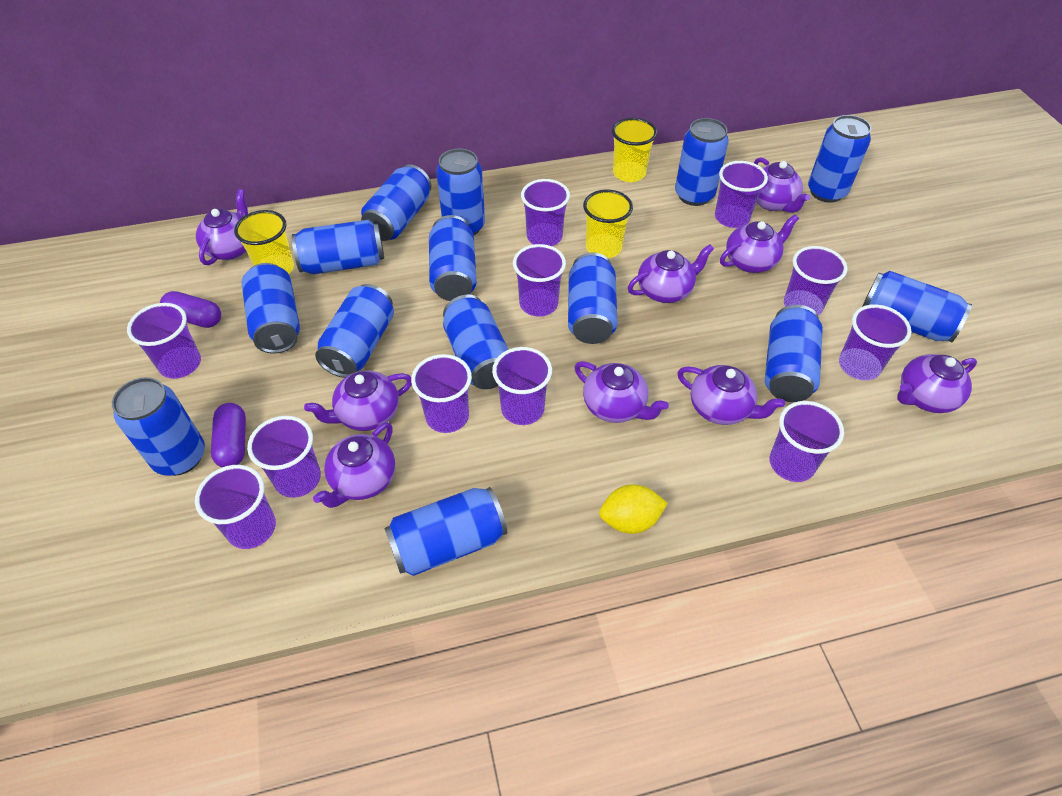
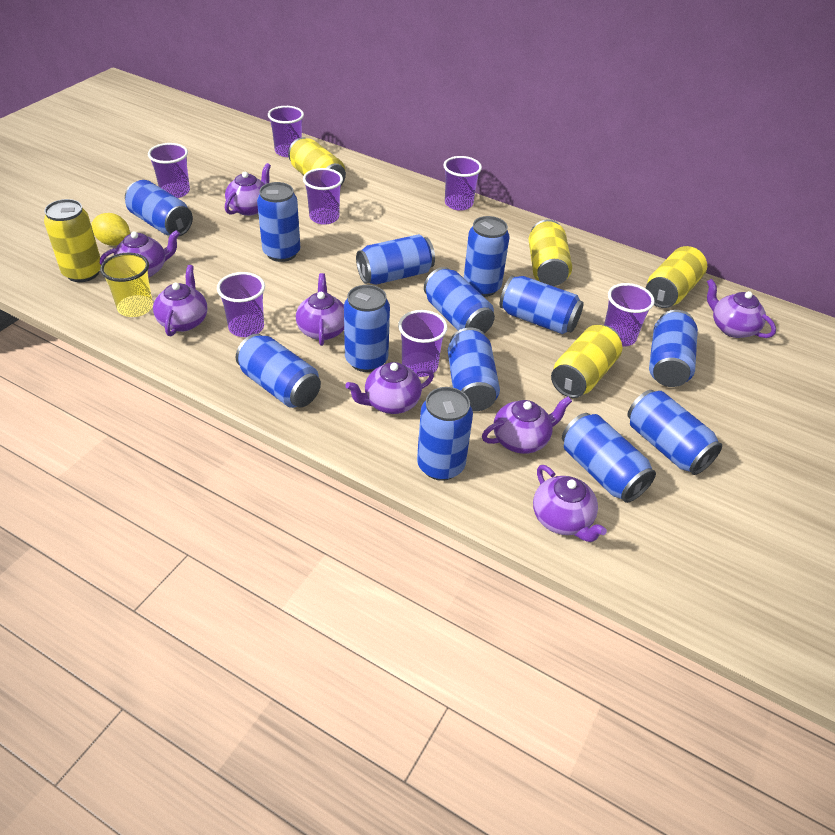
blue can: 14 -> 13
purple capsule: 2 -> 0
purple cup: 11 -> 7
purple teapot: 9 -> 8
yellow can: 0 -> 5
yellow cup: 3 -> 1

